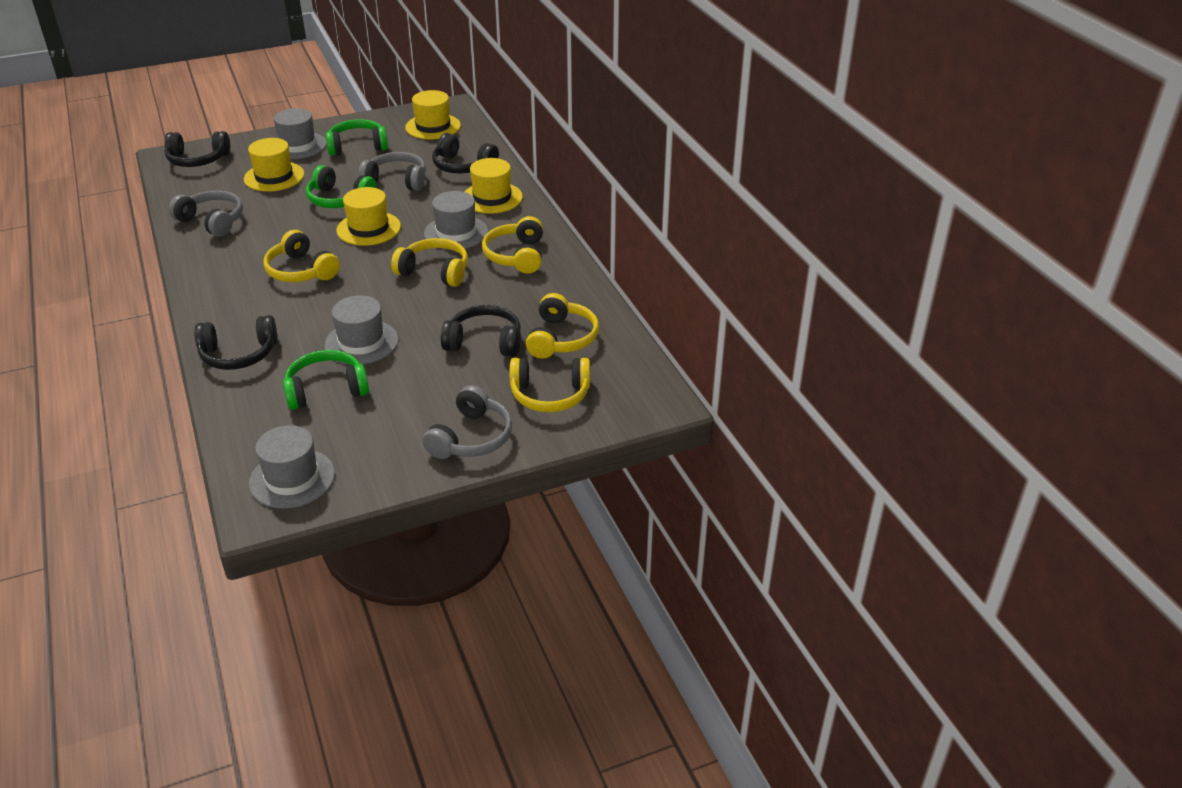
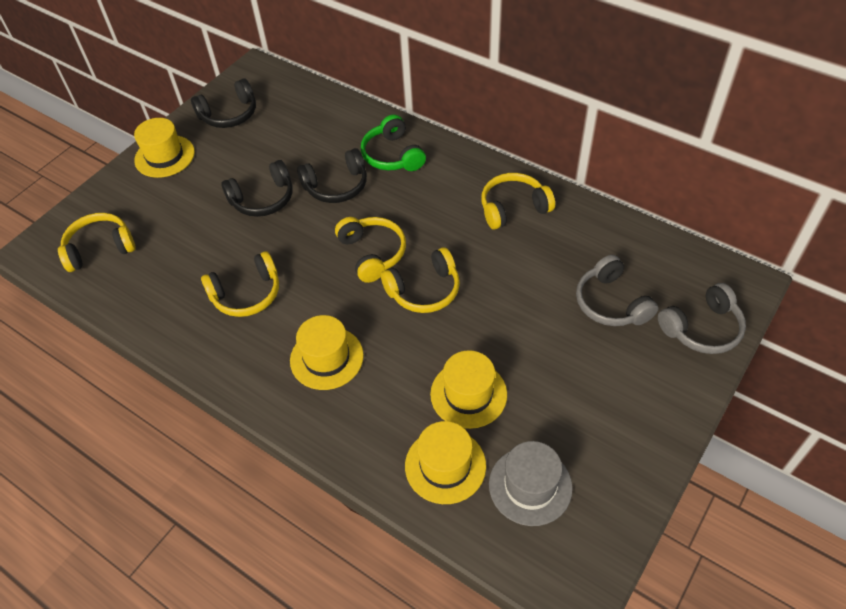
black headphones: 4 -> 3
green headphones: 3 -> 1
grey hat: 4 -> 1
grey headphones: 3 -> 2

